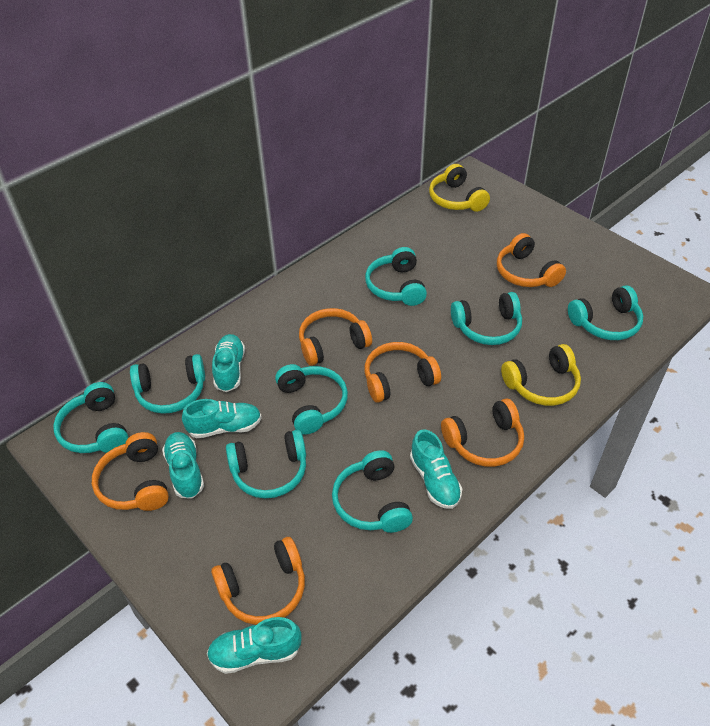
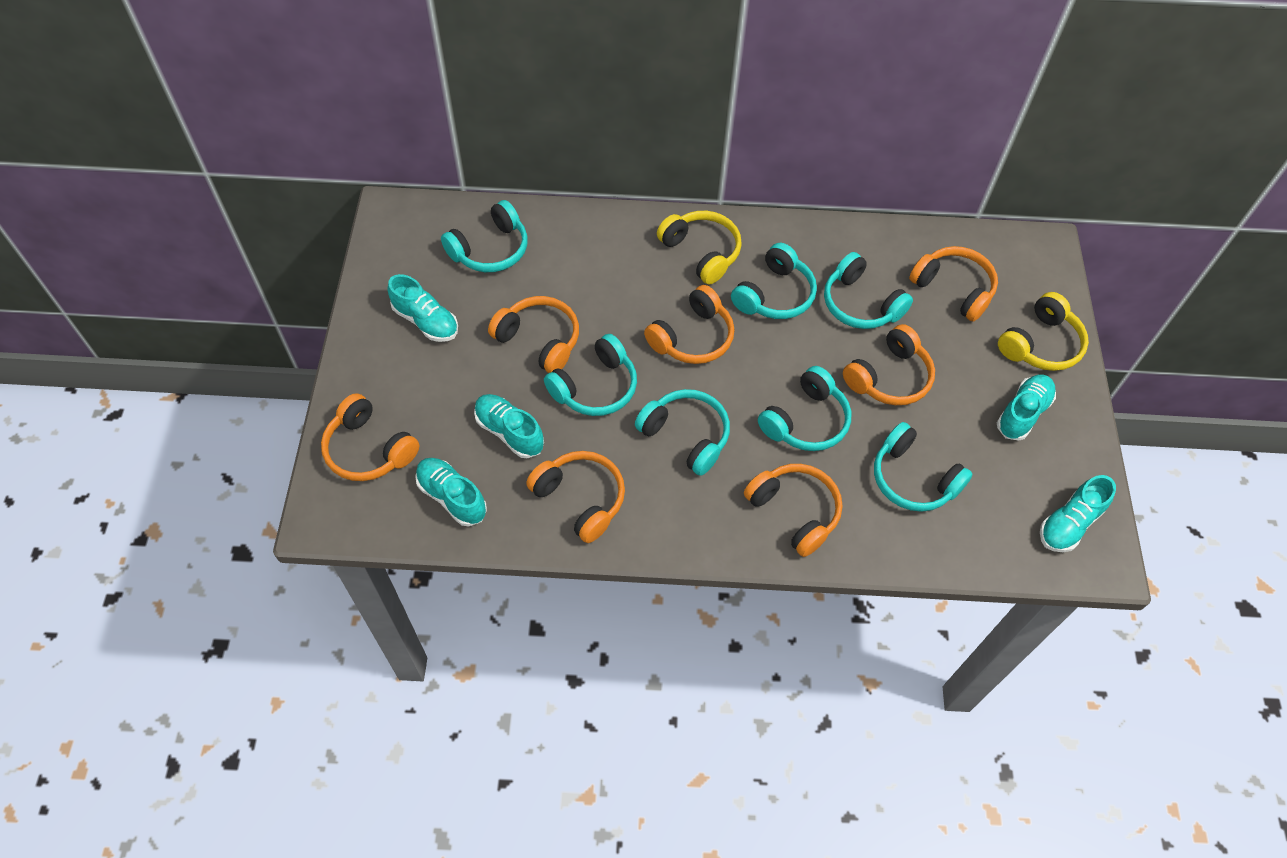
orange headphones: 6 -> 7
turquoise headphones: 8 -> 7

